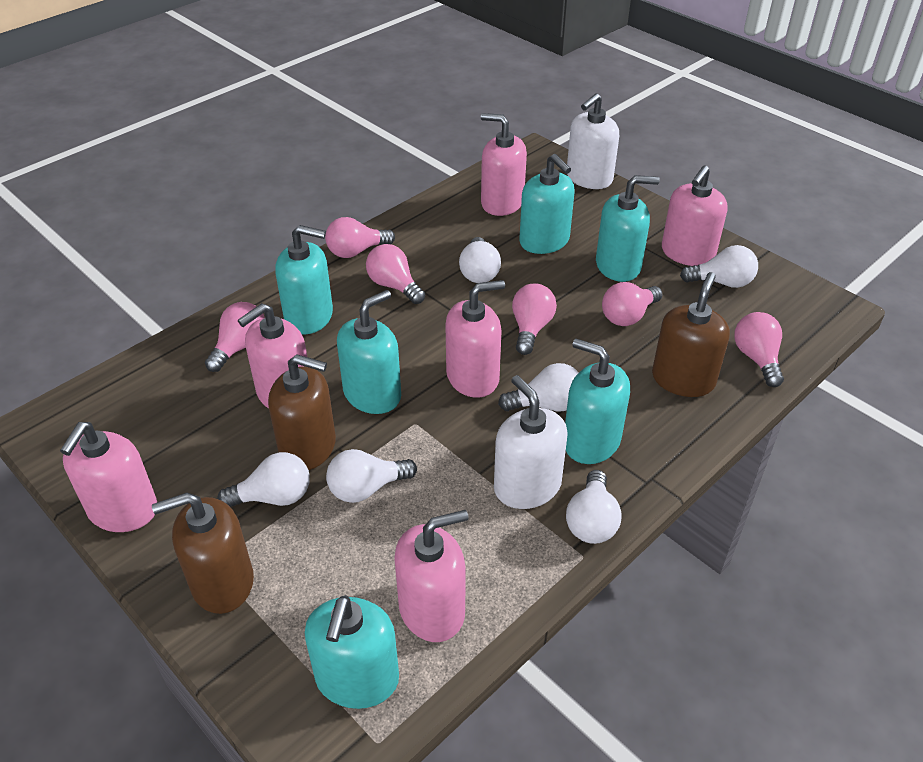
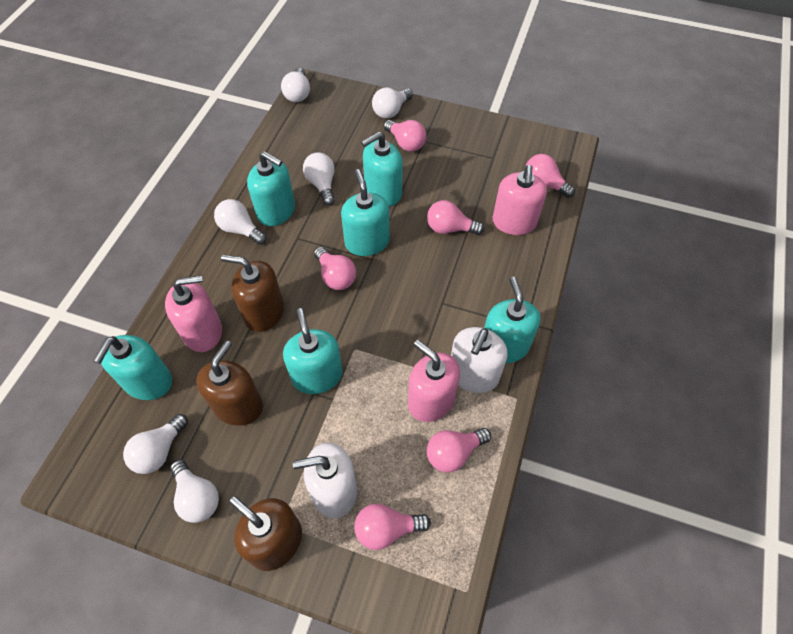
pink soap dispenser: 6 -> 3

